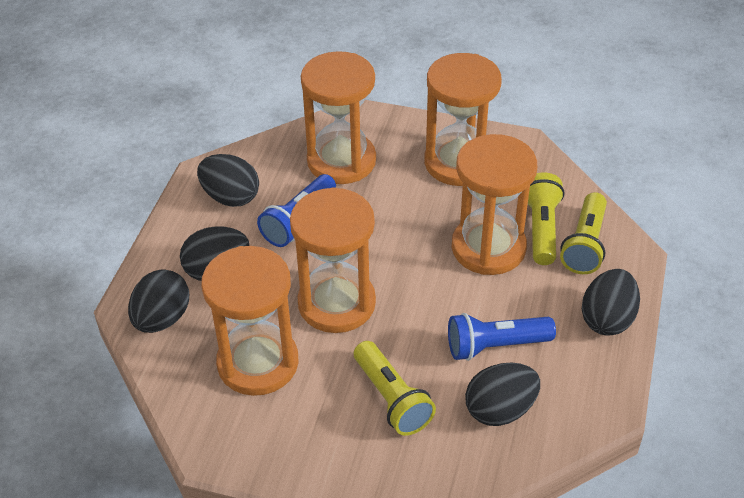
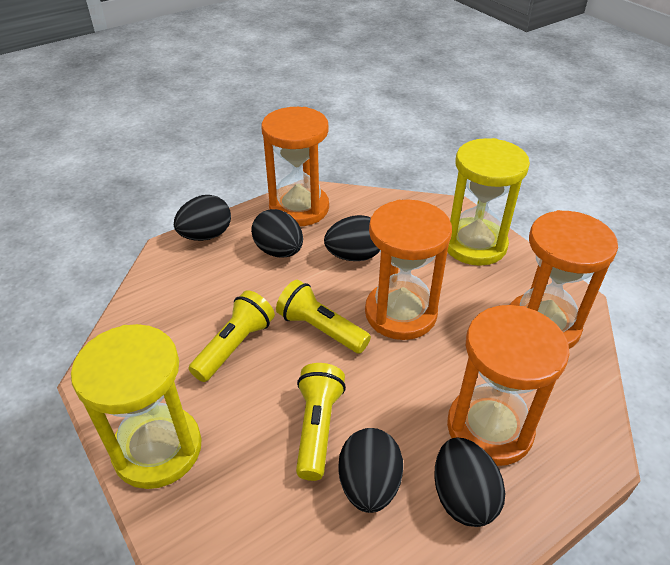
blue flashlight: 2 -> 0
orange hourglass: 5 -> 4
yellow hourglass: 0 -> 2

